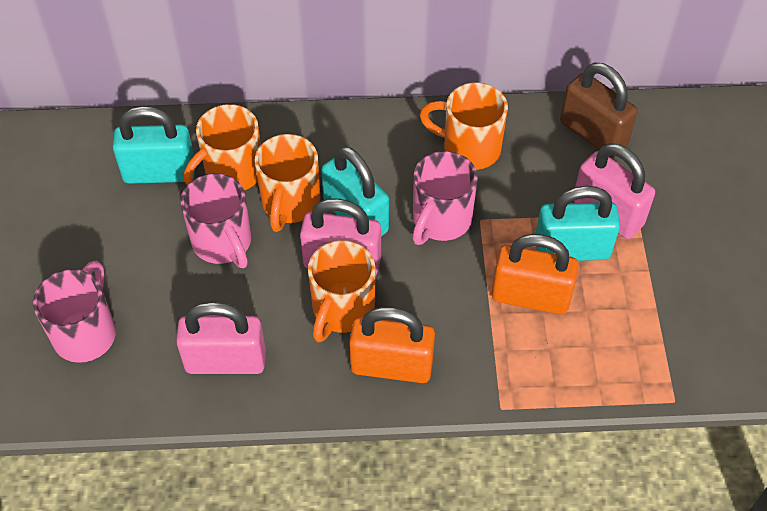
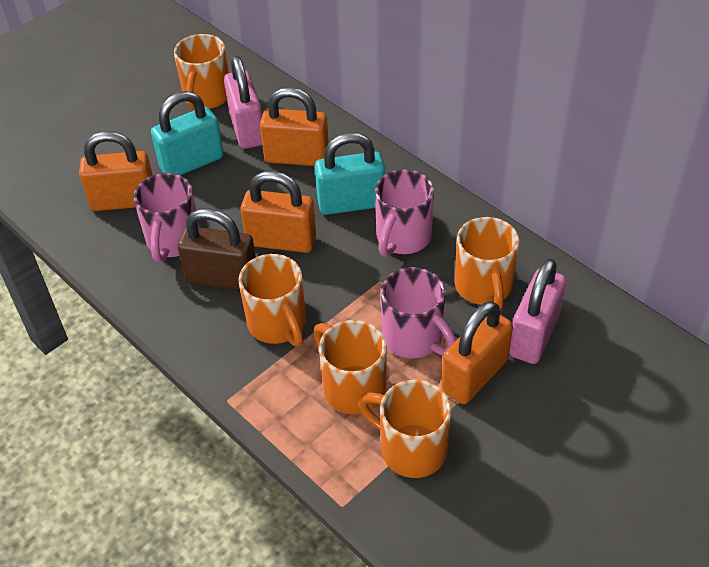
orange mug: 4 -> 5
orange padlock: 2 -> 4
pink padlock: 3 -> 2
turquoise padlock: 3 -> 2

